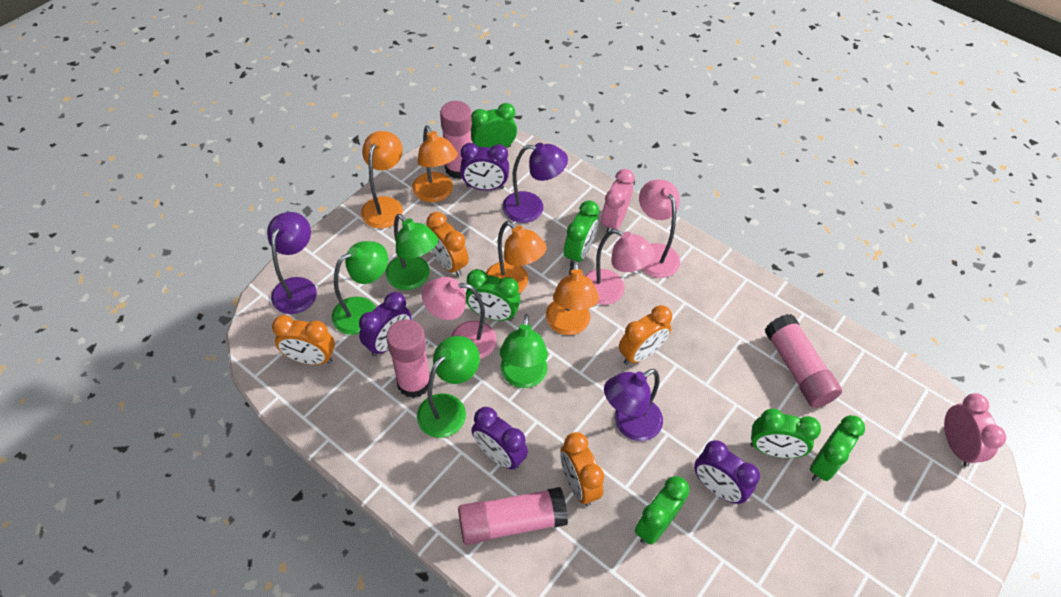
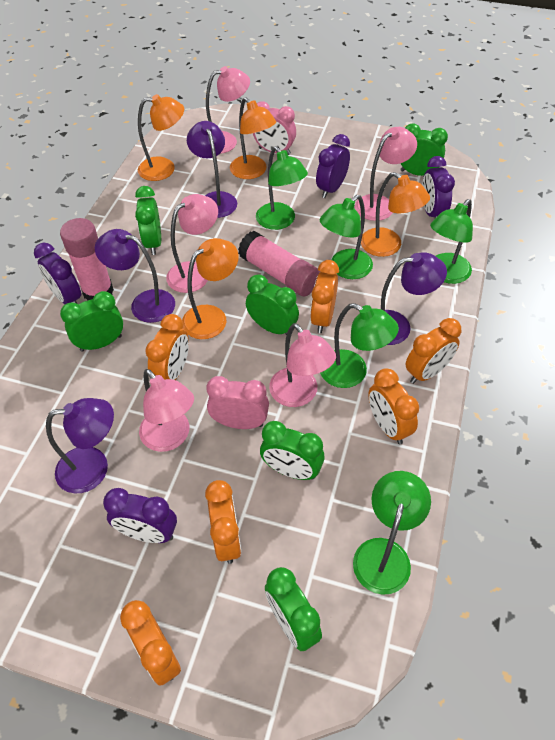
green lamp: 4 -> 5
orange clock: 4 -> 6
pink glue stick: 4 -> 2
pink lamp: 3 -> 5
purple lamp: 3 -> 4

